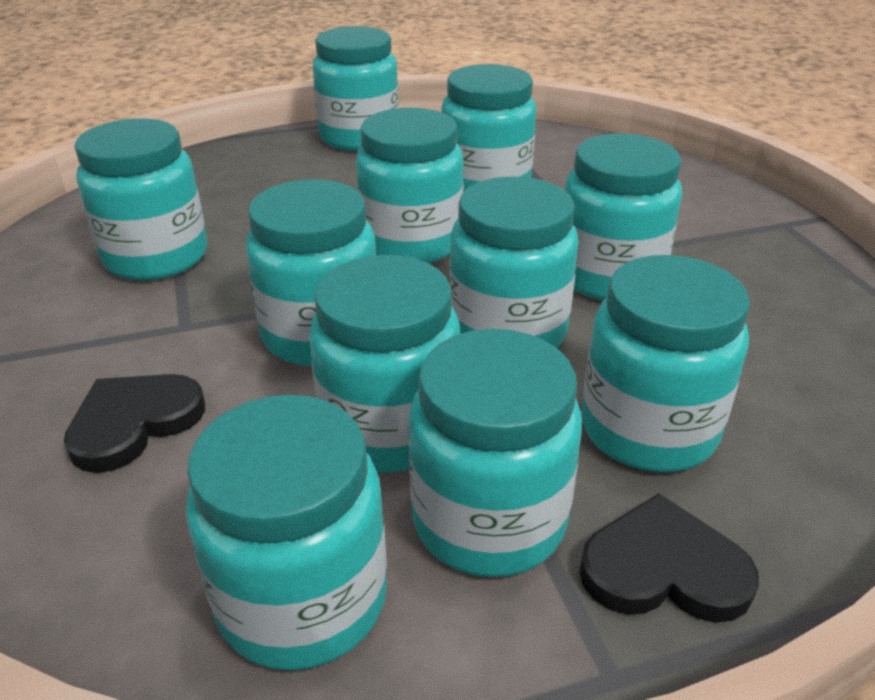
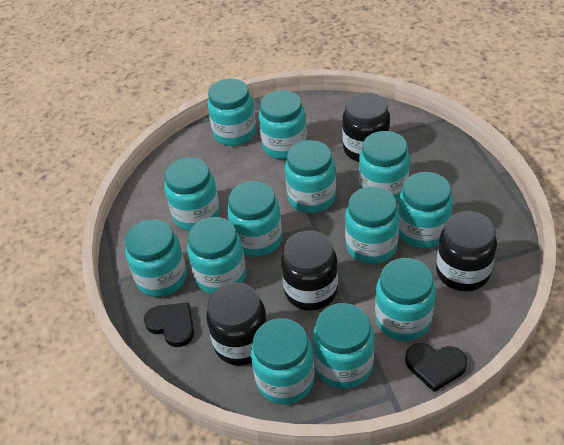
black jar: 0 -> 4
turquoise jar: 11 -> 13

